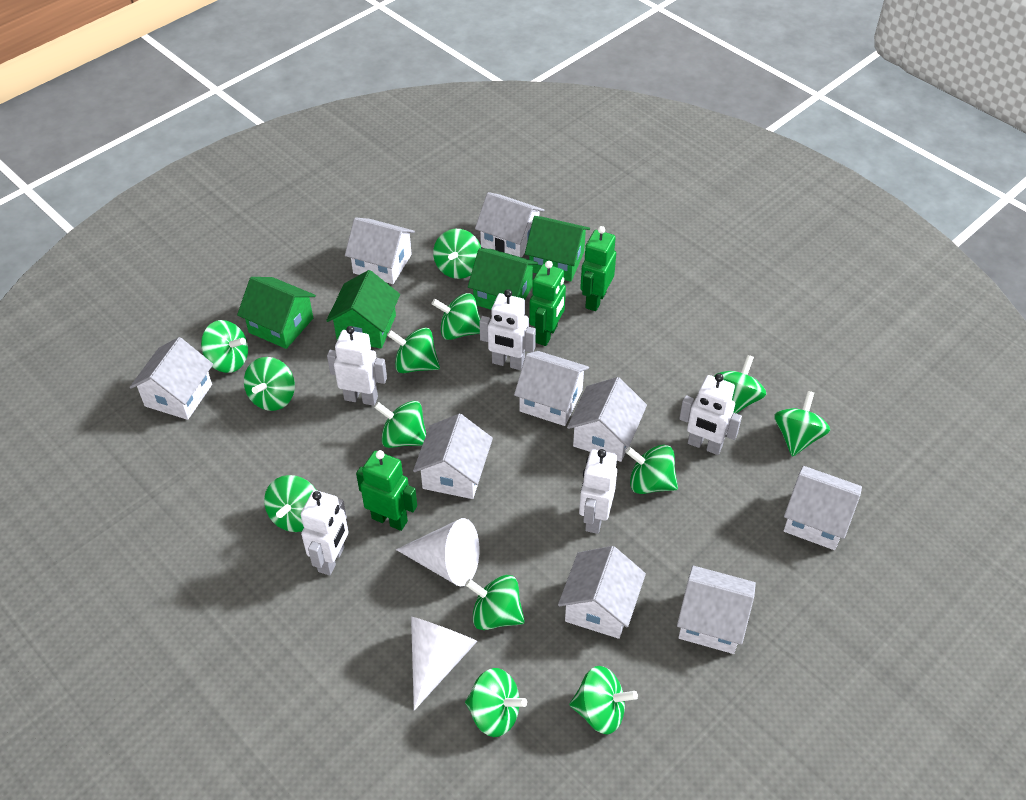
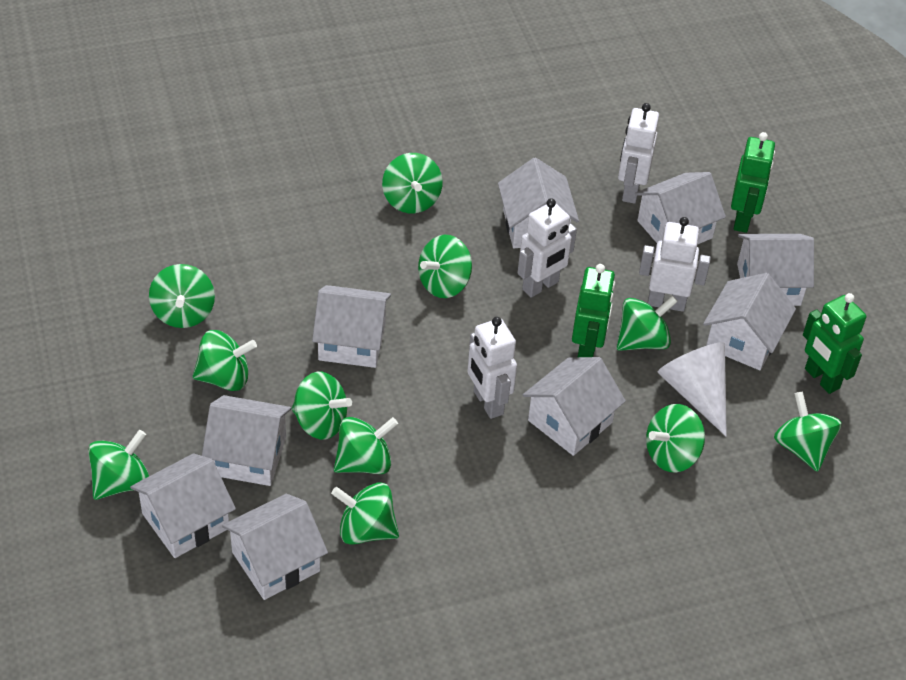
green house: 4 -> 0
green spinning top: 13 -> 11
white cone: 2 -> 1
white robot: 5 -> 4

